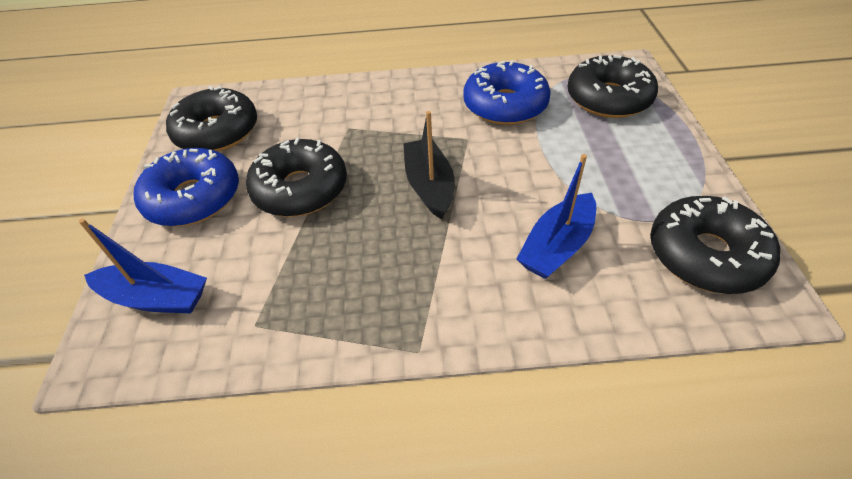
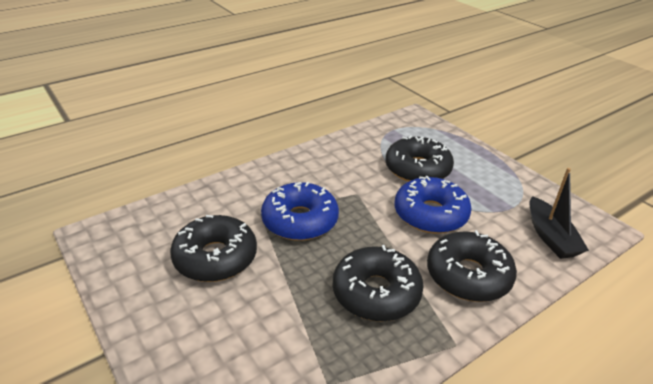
blue boat: 2 -> 0

